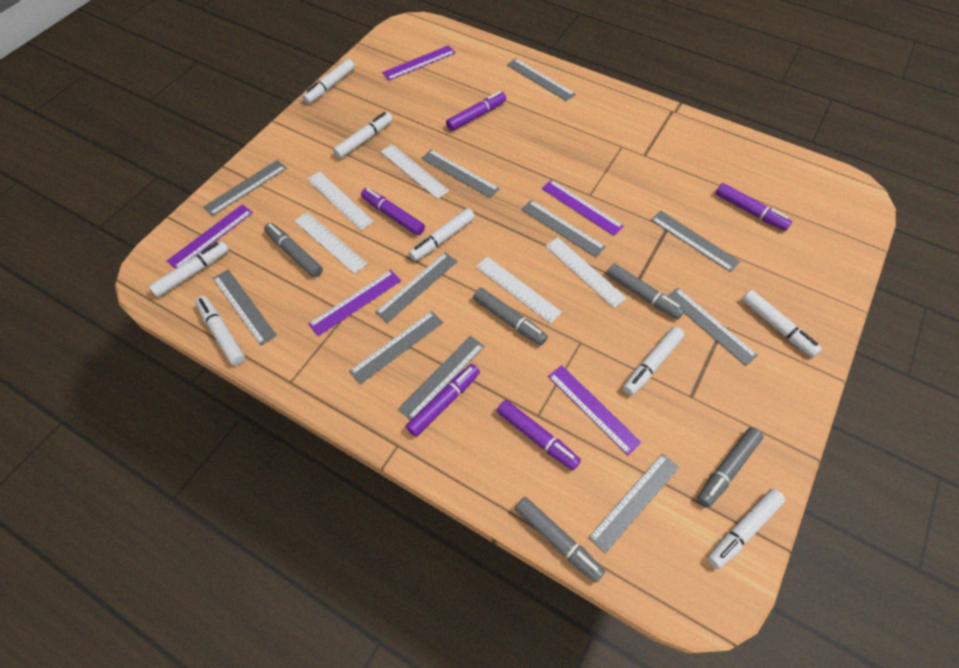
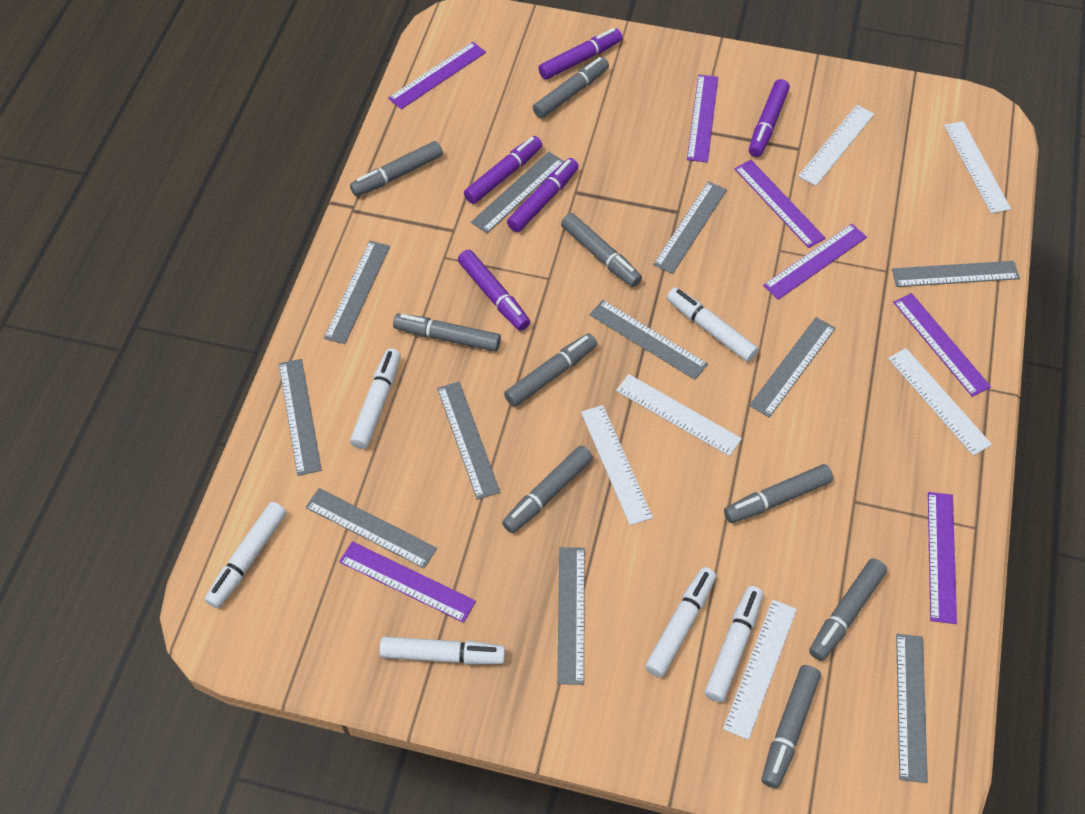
grey marker: 5 -> 9
purple ruler: 5 -> 7
white marker: 8 -> 6
white ruler: 5 -> 6

